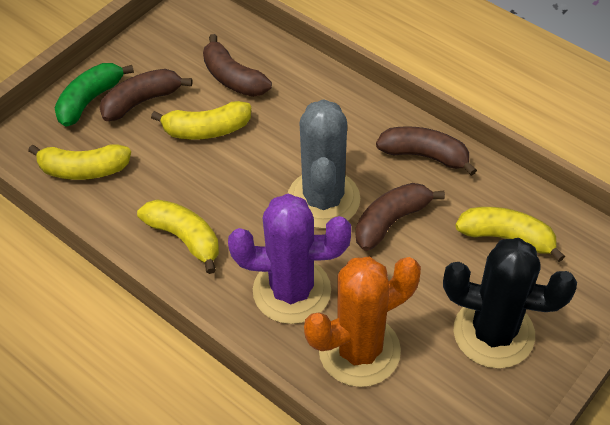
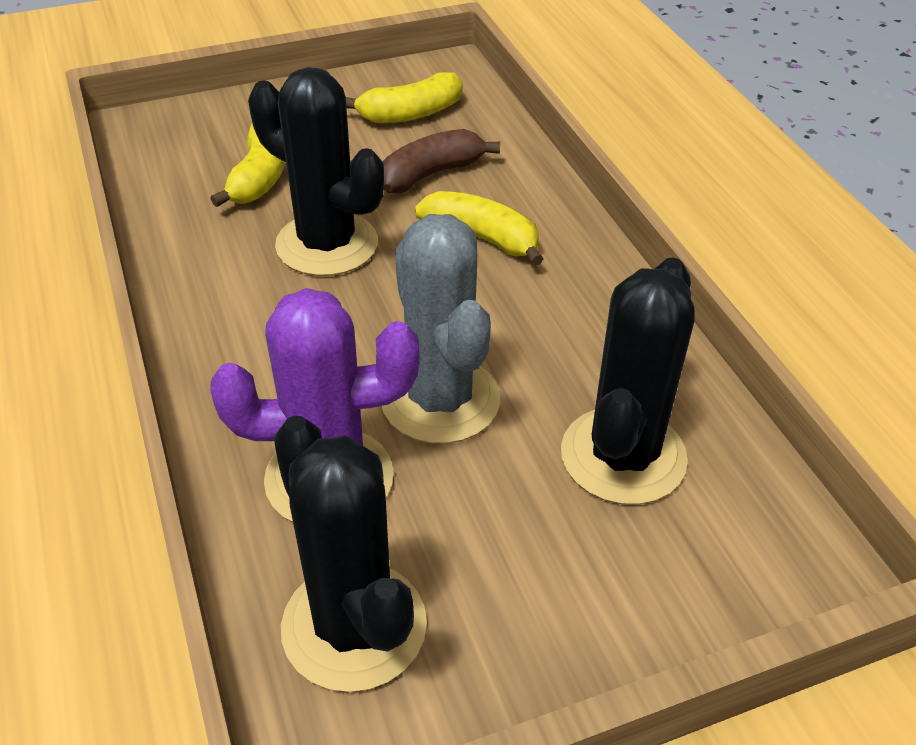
black cactus: 1 -> 3
brown banana: 4 -> 1
green banana: 1 -> 0
orange cactus: 1 -> 0
yellow banana: 4 -> 3

